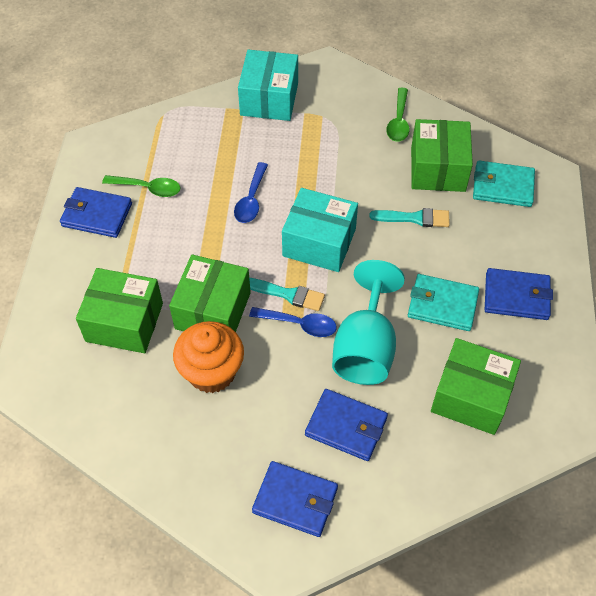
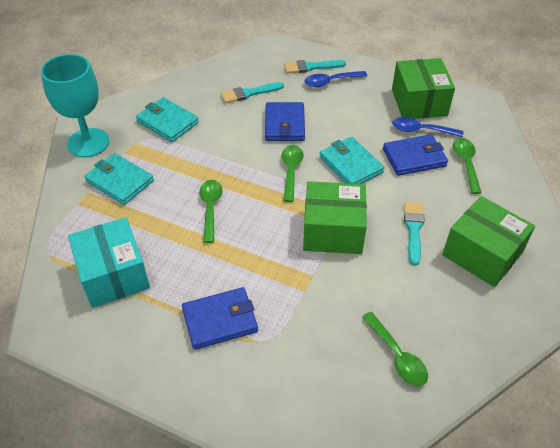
blue wallet: 4 -> 3
green box: 4 -> 3
green spoon: 2 -> 4
orange cupcake: 1 -> 0
turquoise box: 2 -> 1
turquoise brush: 2 -> 3
turquoise wallet: 2 -> 3

